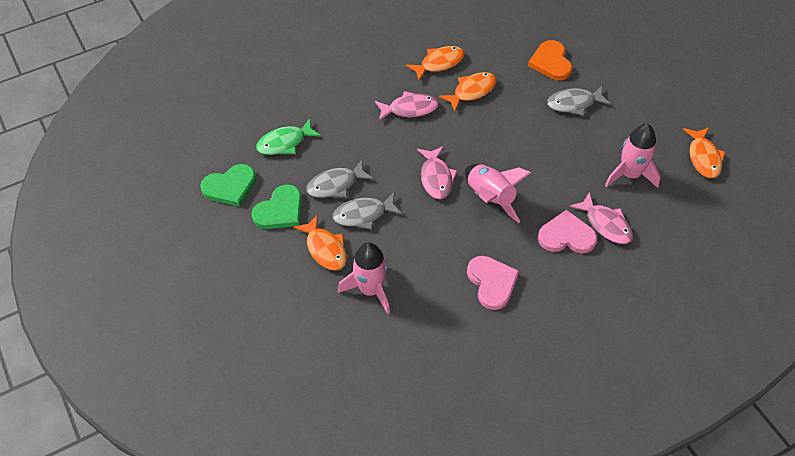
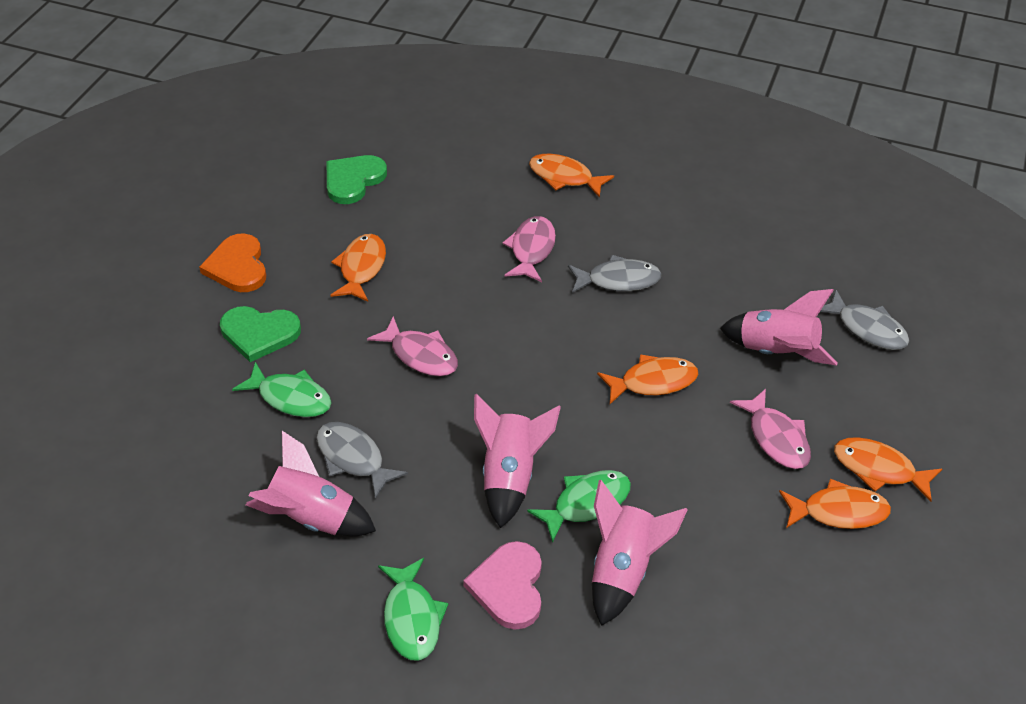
green fish: 1 -> 3
orange fish: 4 -> 5
pink heart: 2 -> 1
pink rocket: 3 -> 4

